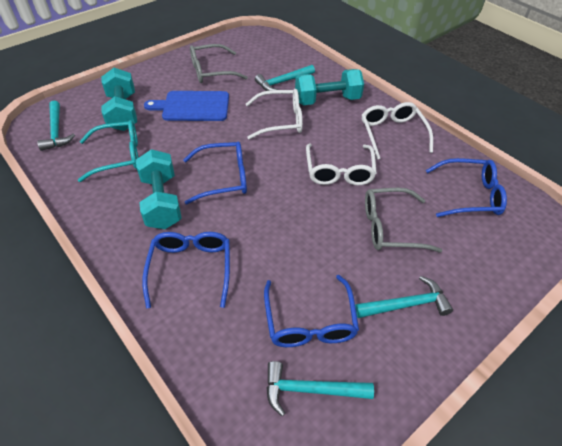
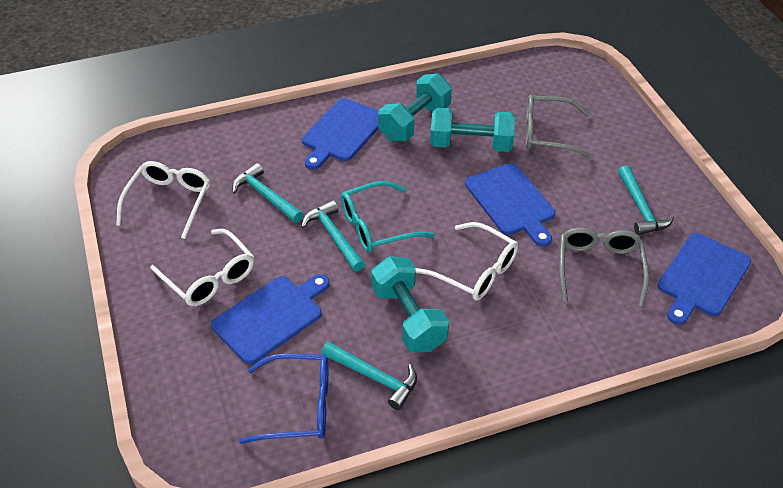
blue cutting board: 1 -> 4
blue glasses: 4 -> 1

